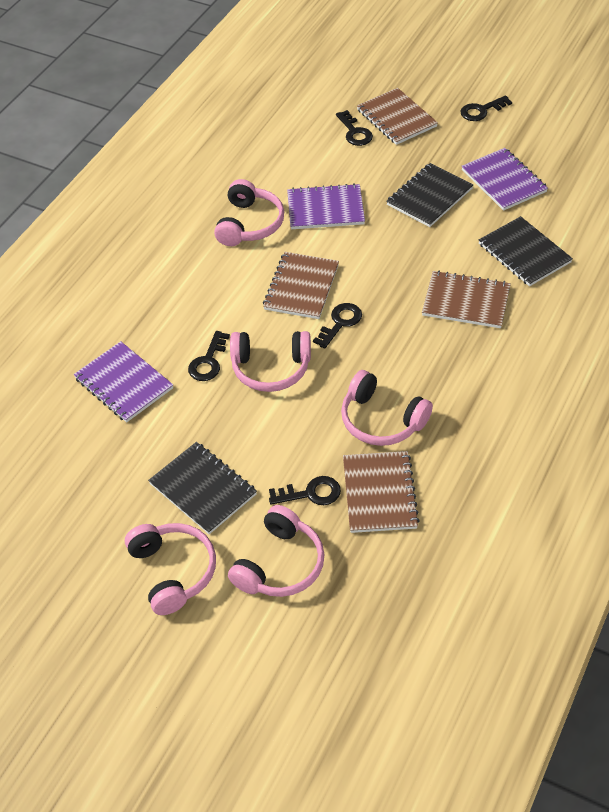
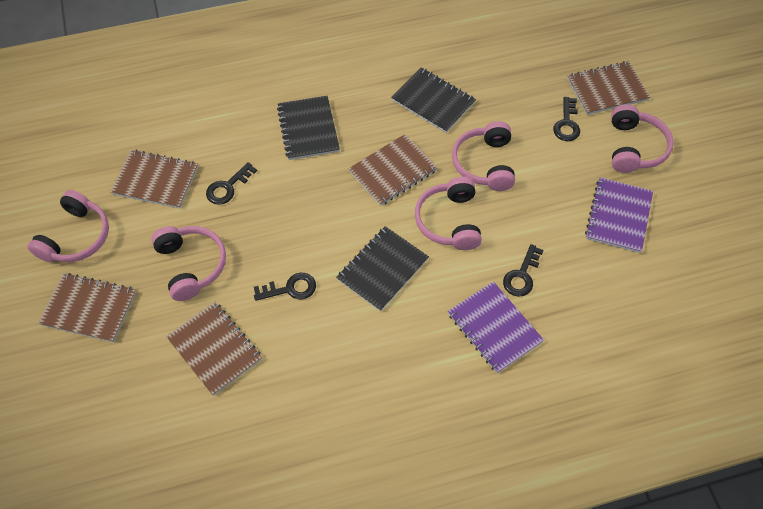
black key: 5 -> 4
brown notebook: 4 -> 5
purple notebook: 3 -> 2

